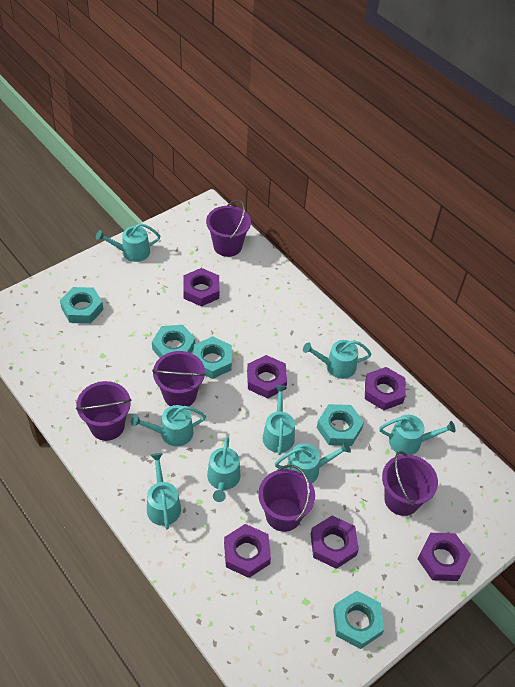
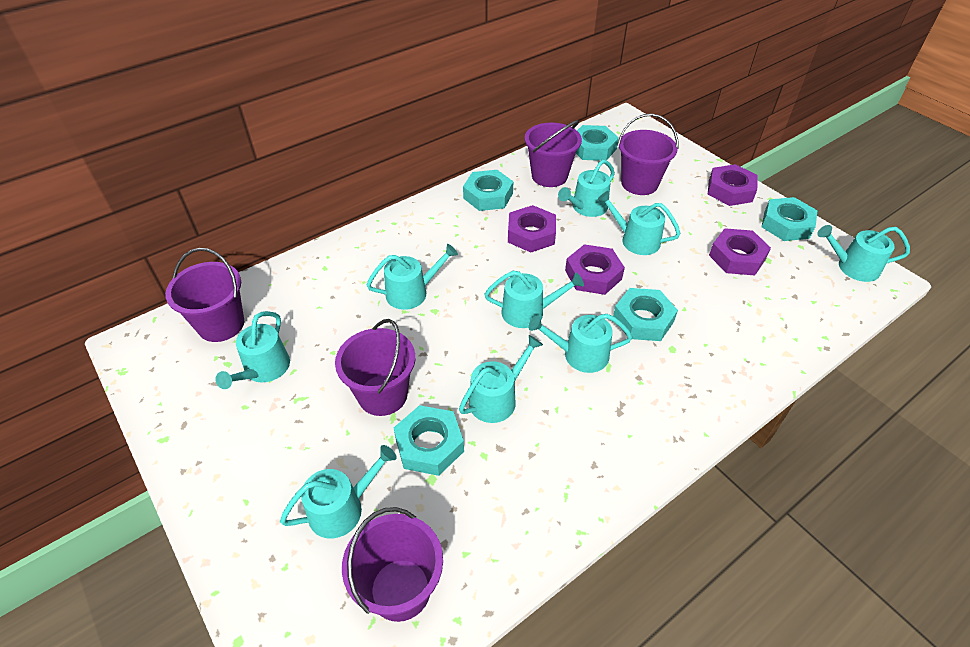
purple nut: 6 -> 4
turquoise watering can: 8 -> 9

